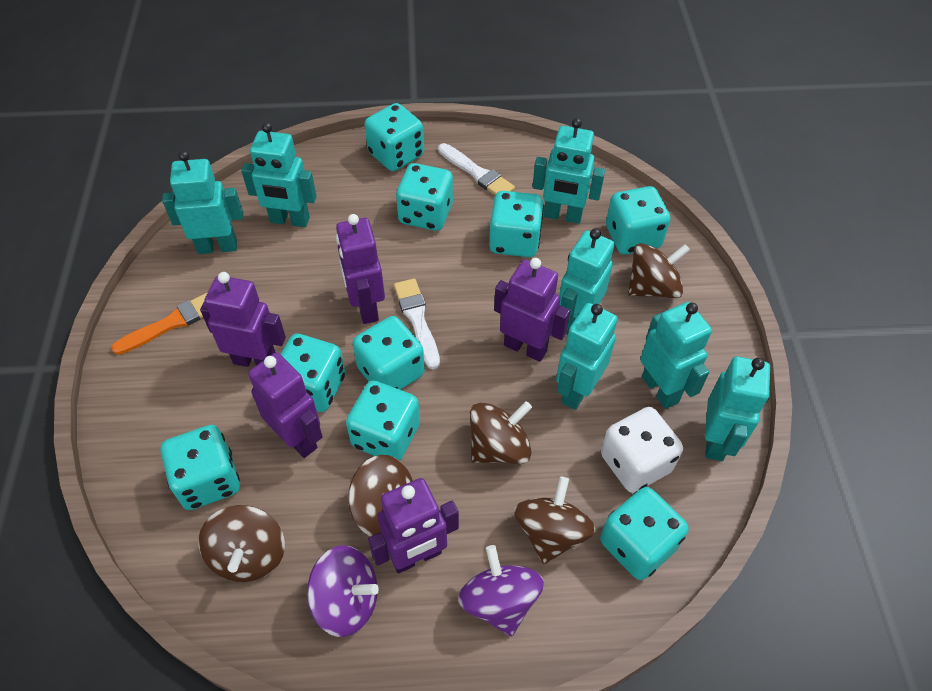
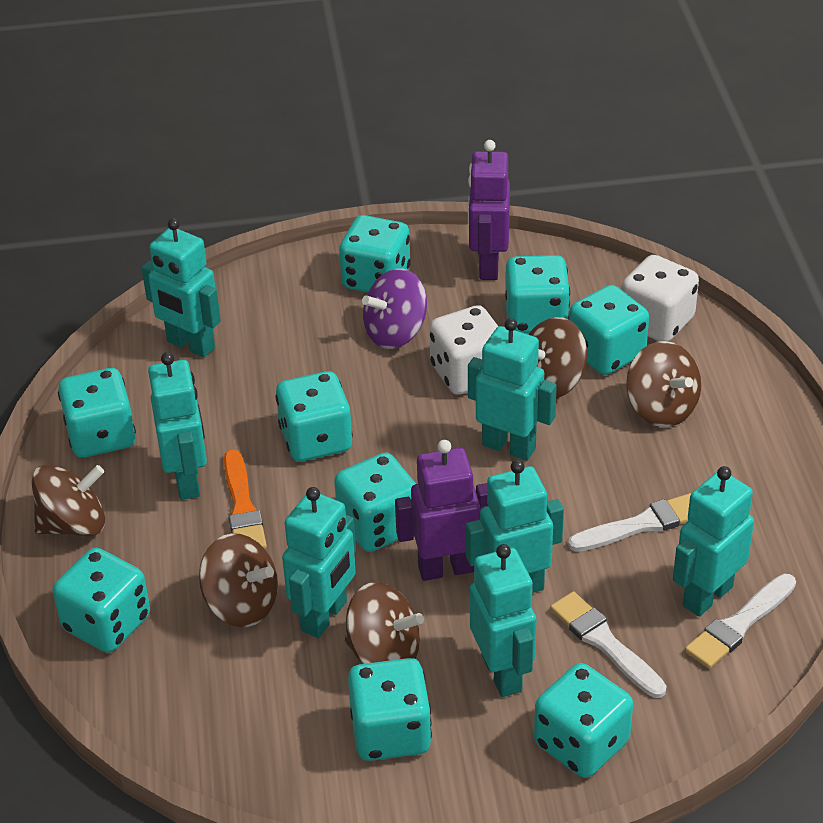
purple robot: 5 -> 2
purple spinning top: 2 -> 1
white brush: 2 -> 3
white dice: 1 -> 2

